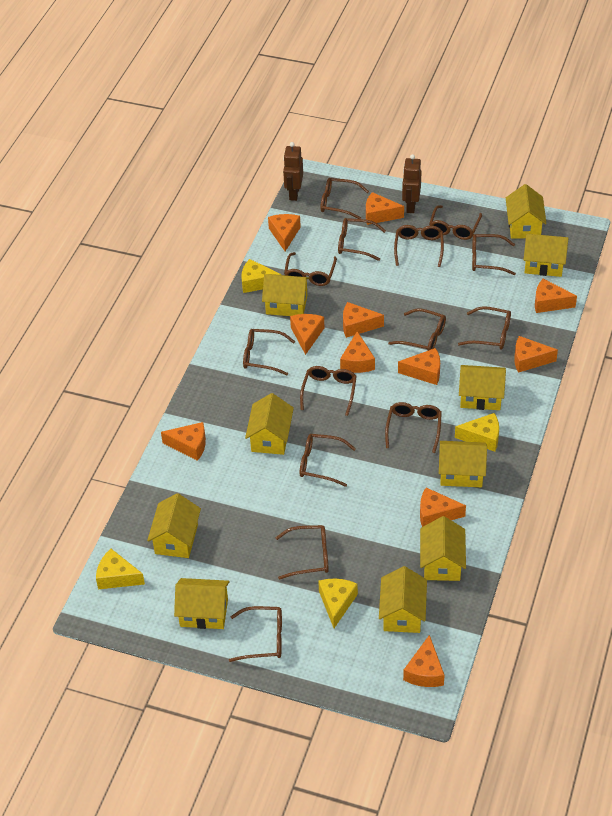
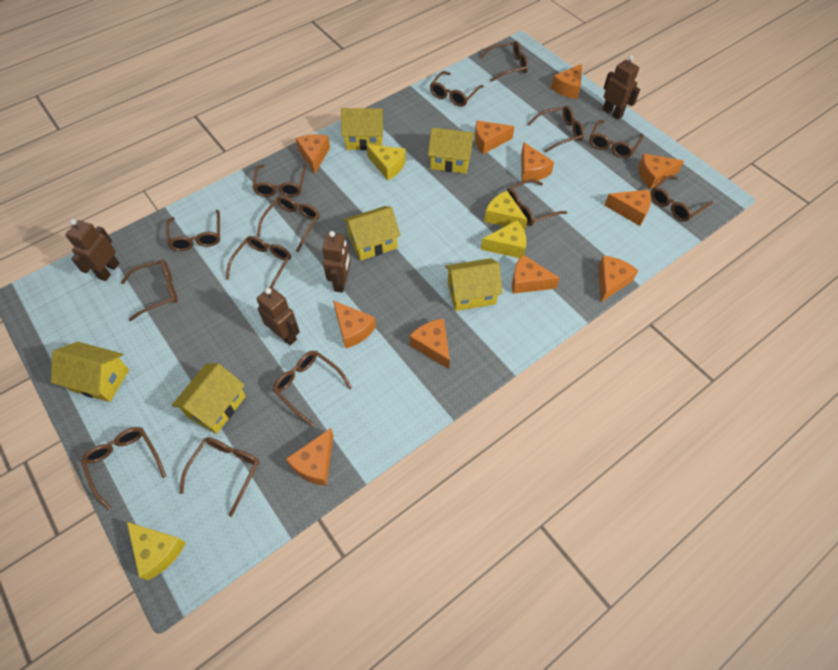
brown robot: 2 -> 4
yellow house: 10 -> 6

